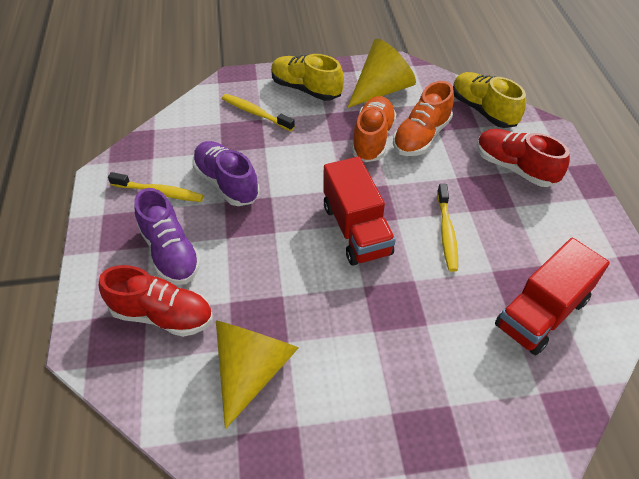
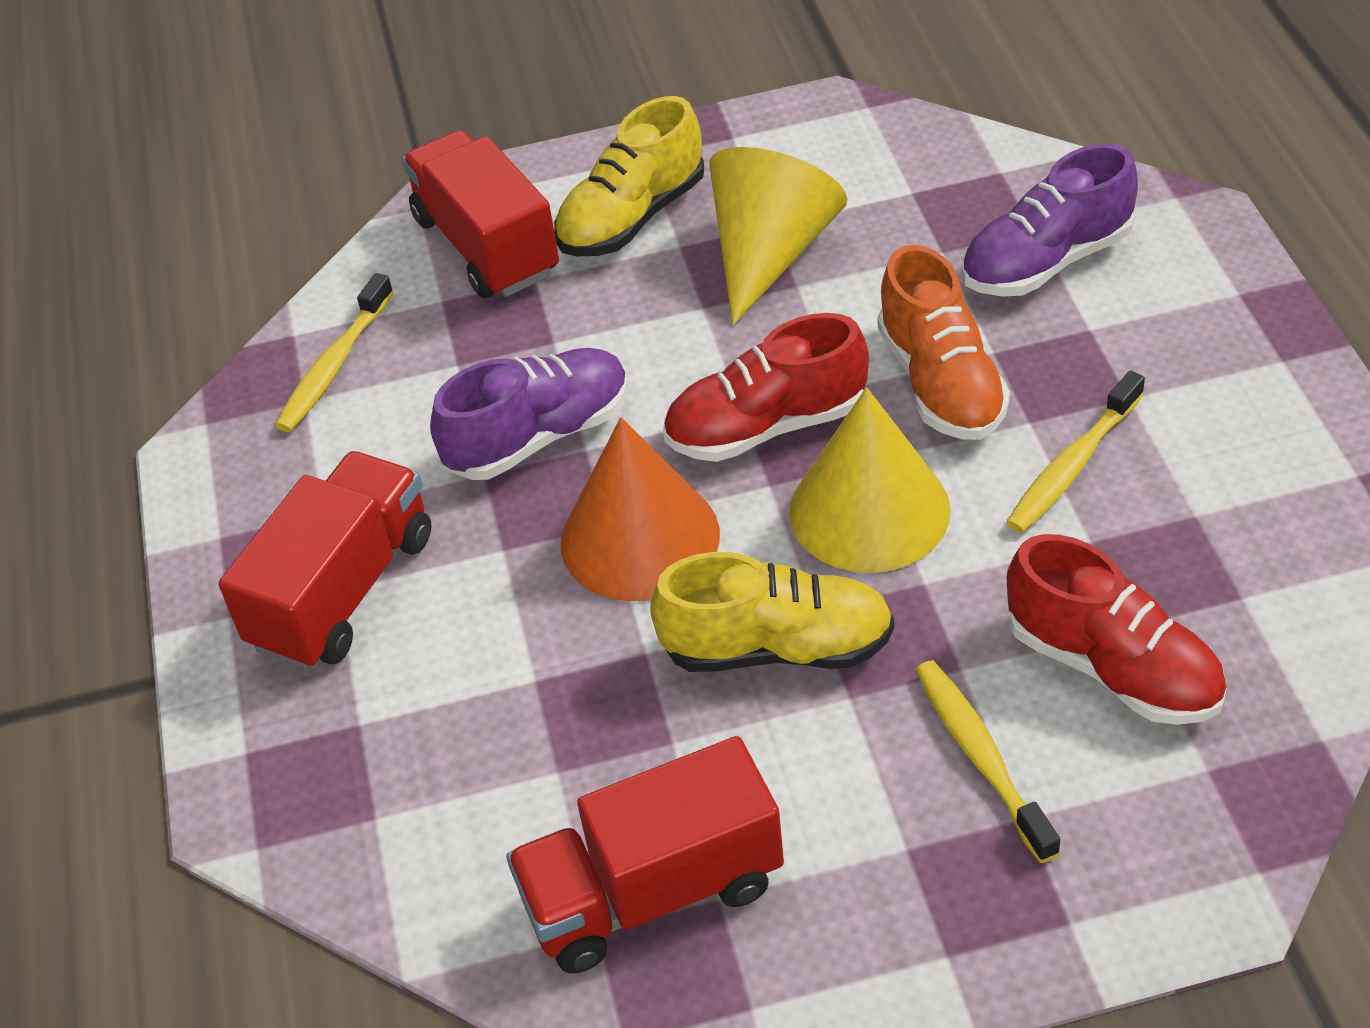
orange cone: 0 -> 1
orange shoe: 2 -> 1
red truck: 2 -> 3

